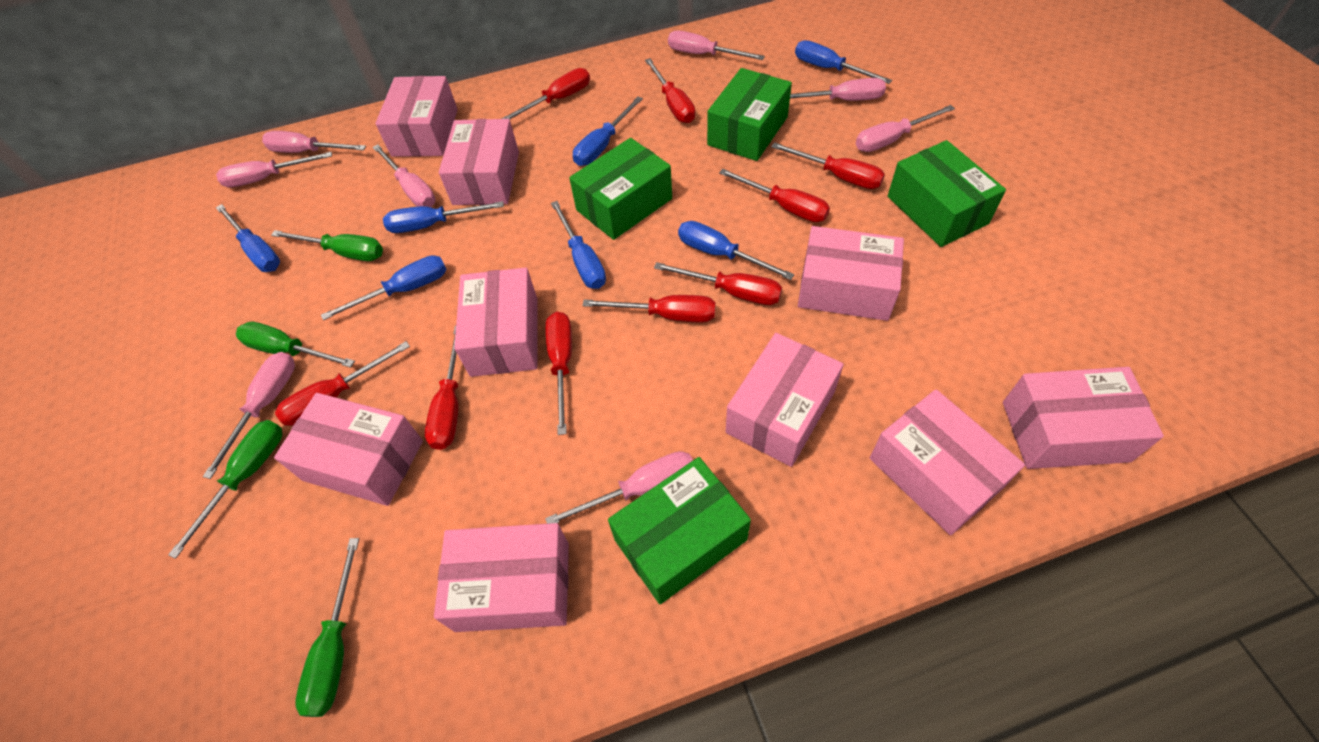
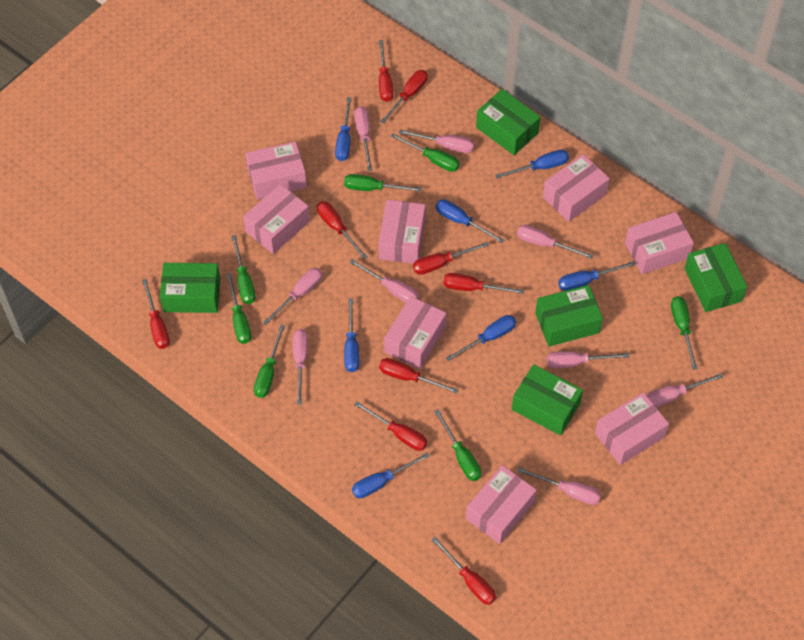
green box: 4 -> 5
green screwdriver: 4 -> 7
pink box: 9 -> 8
pink screwdriver: 8 -> 9

